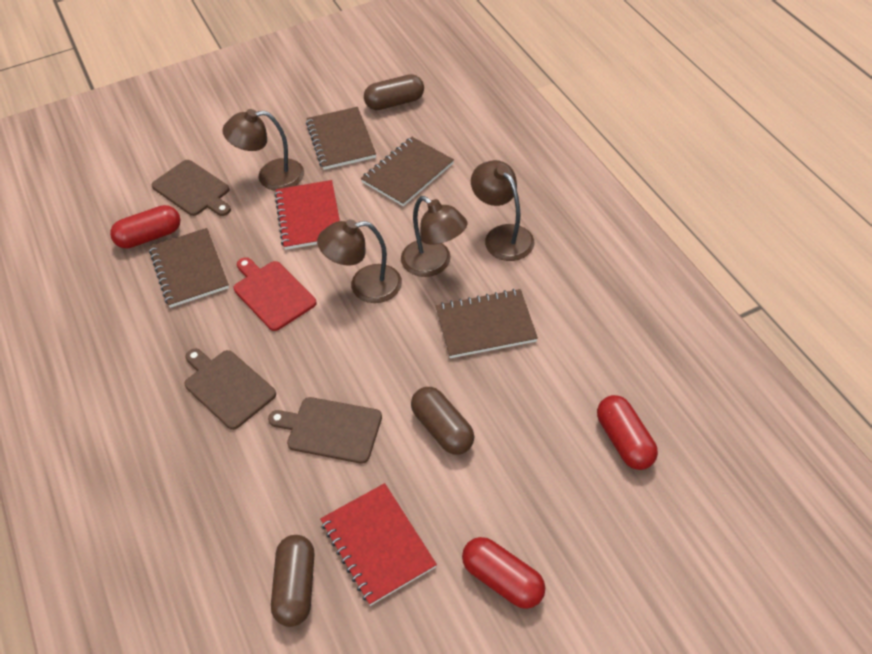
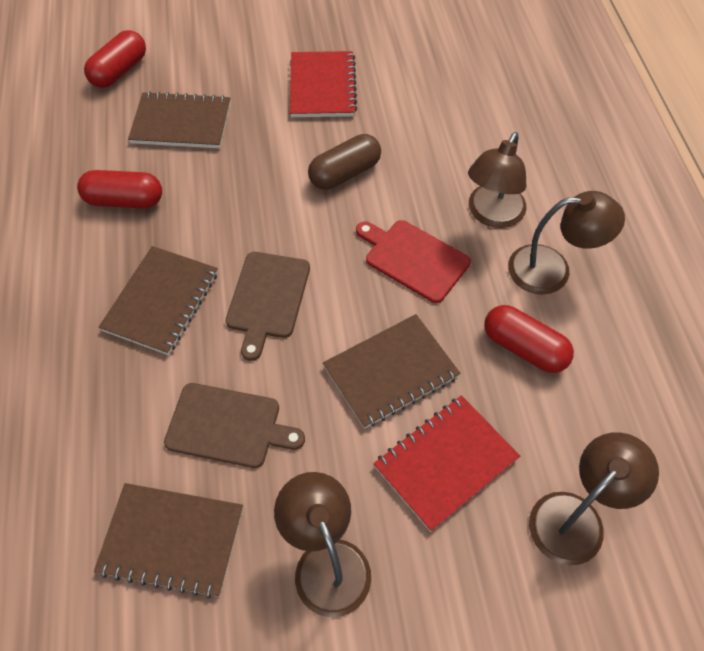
brown capsule: 3 -> 1
brown cutting board: 3 -> 2

